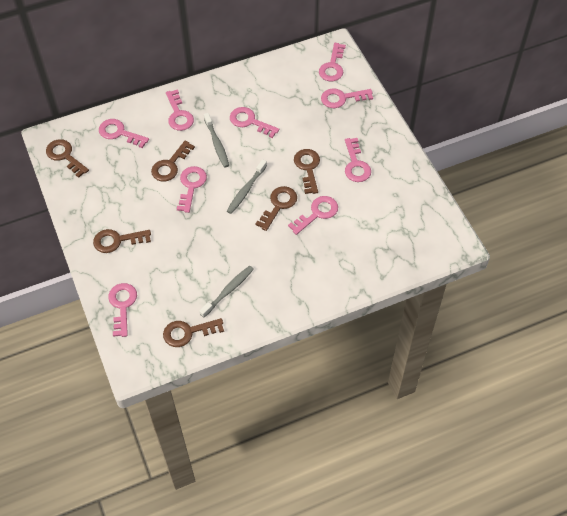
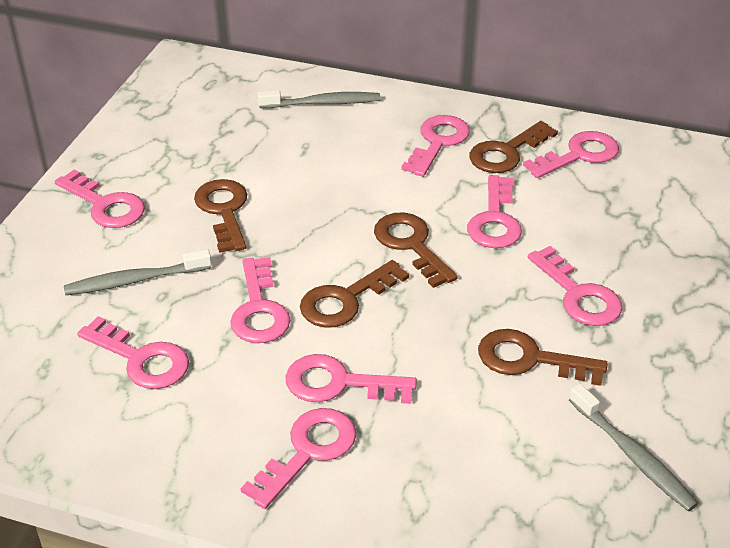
brown key: 6 -> 5

